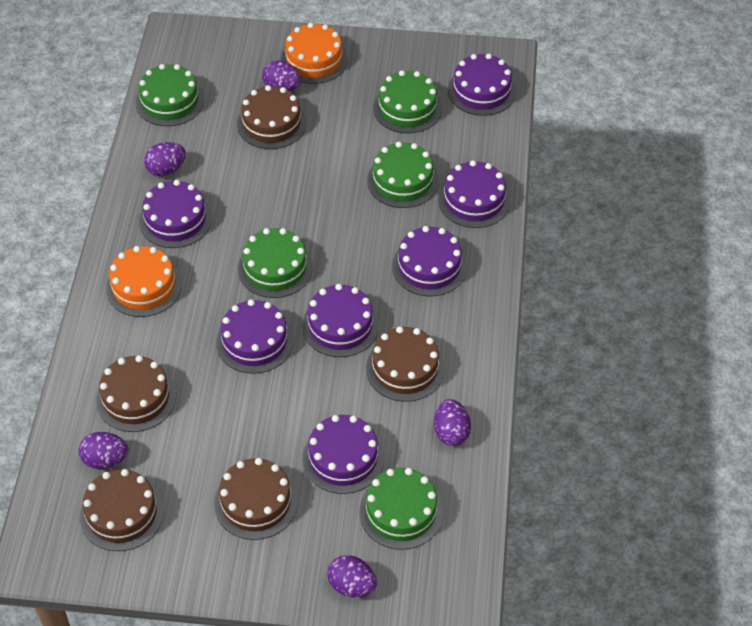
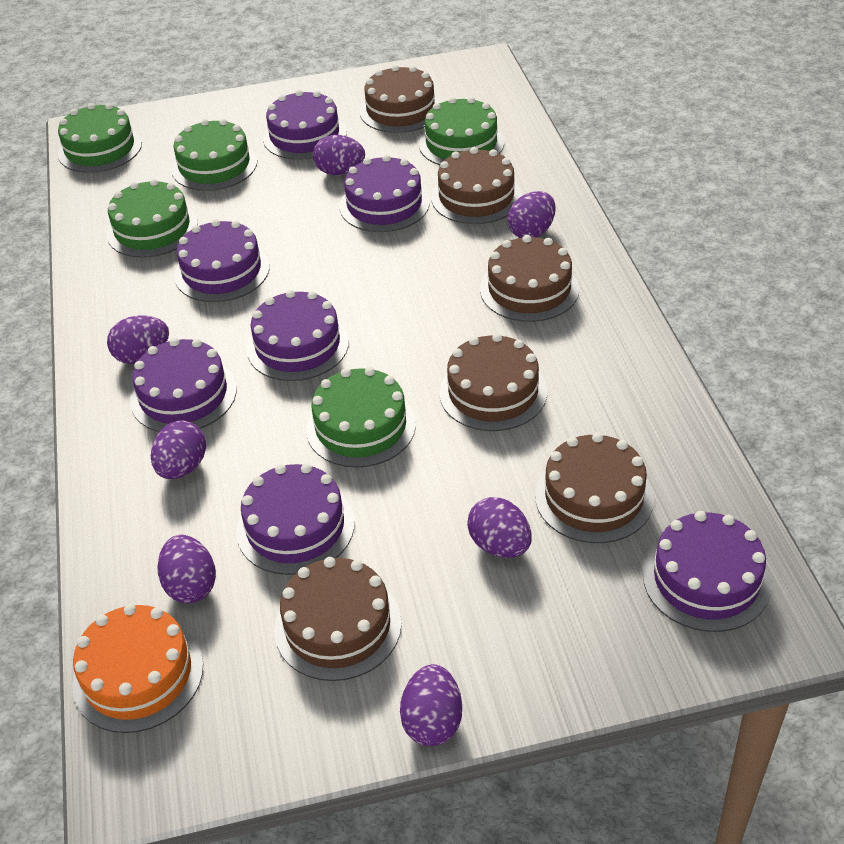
brown cake: 5 -> 6
orange cake: 2 -> 1
purple egg: 5 -> 7

